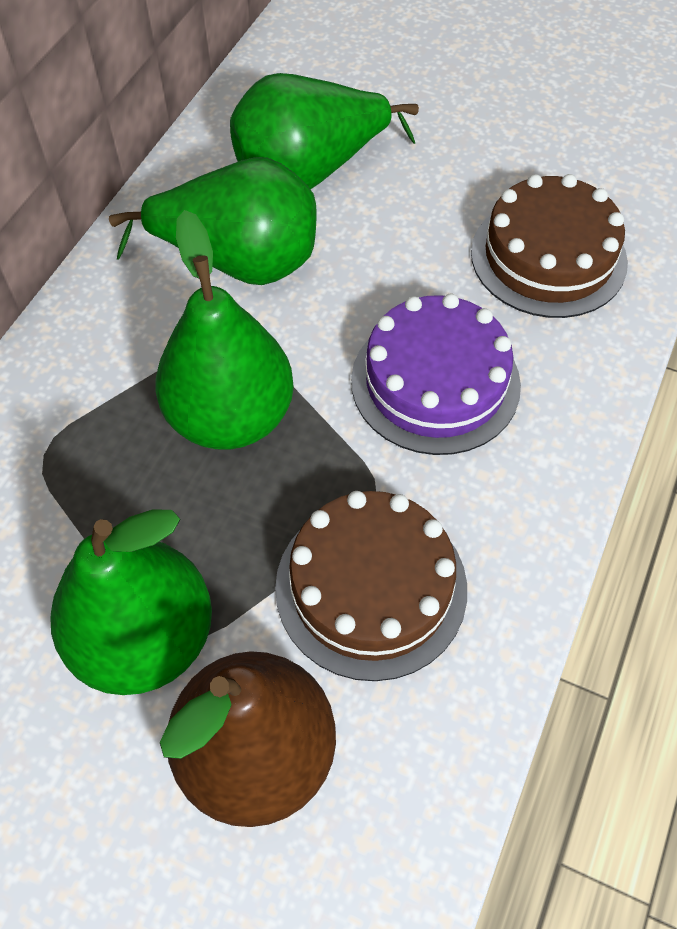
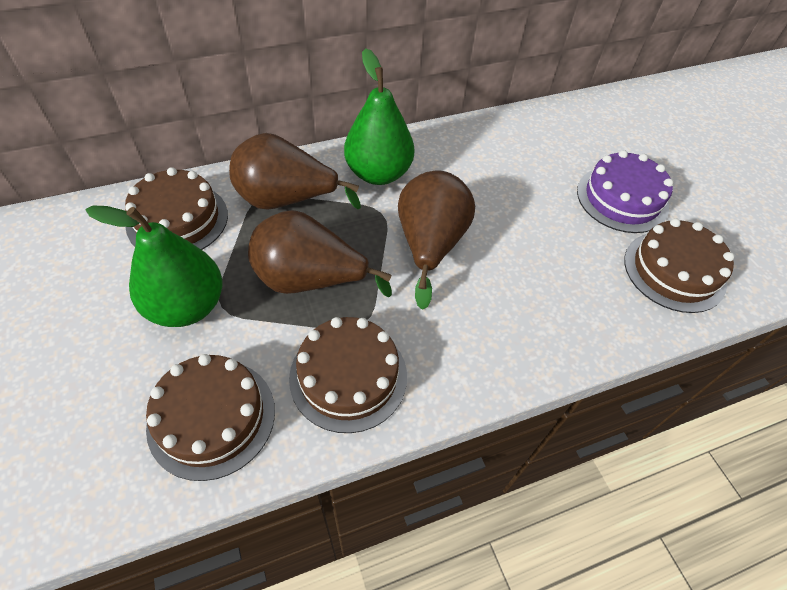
brown cake: 2 -> 4
brown pear: 1 -> 3
green pear: 4 -> 2

